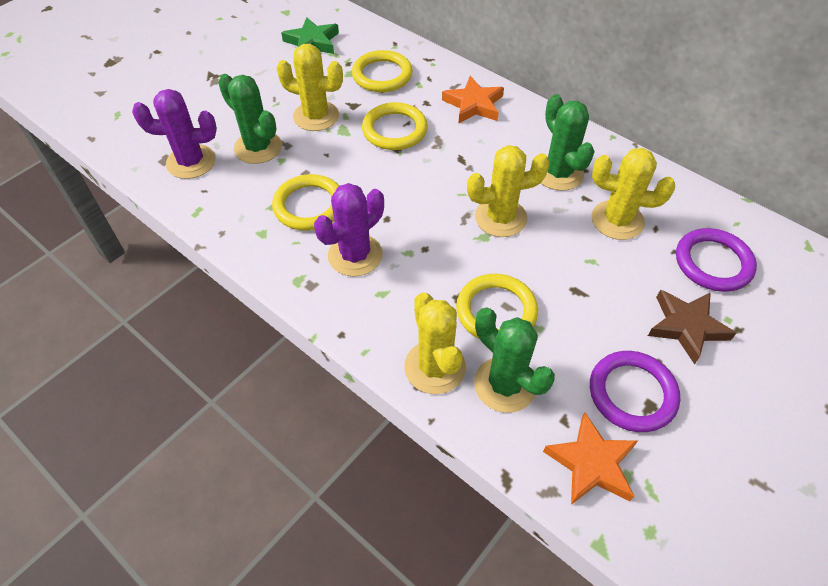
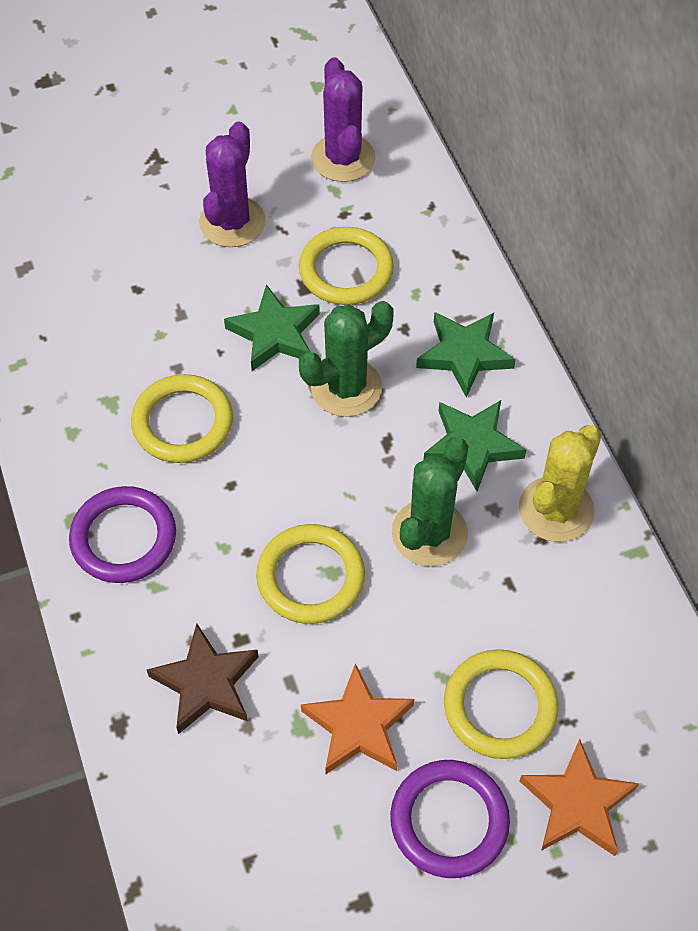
green cactus: 3 -> 2
green star: 1 -> 3
yellow cactus: 4 -> 1

